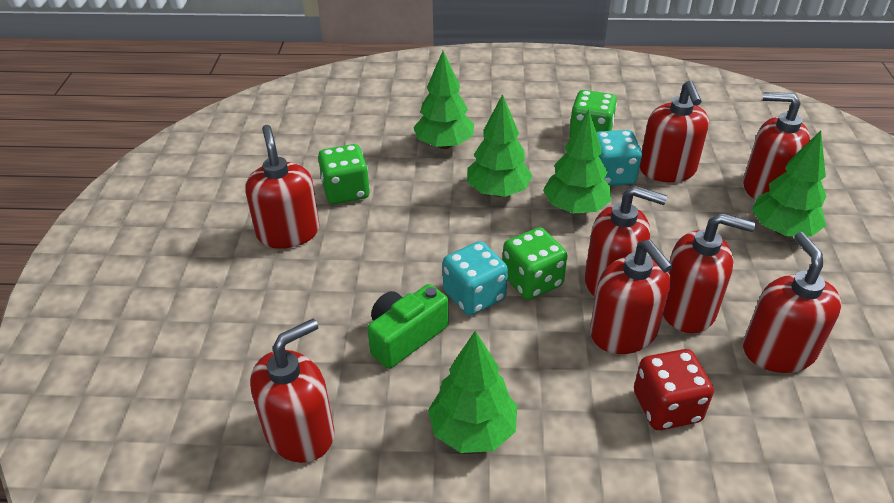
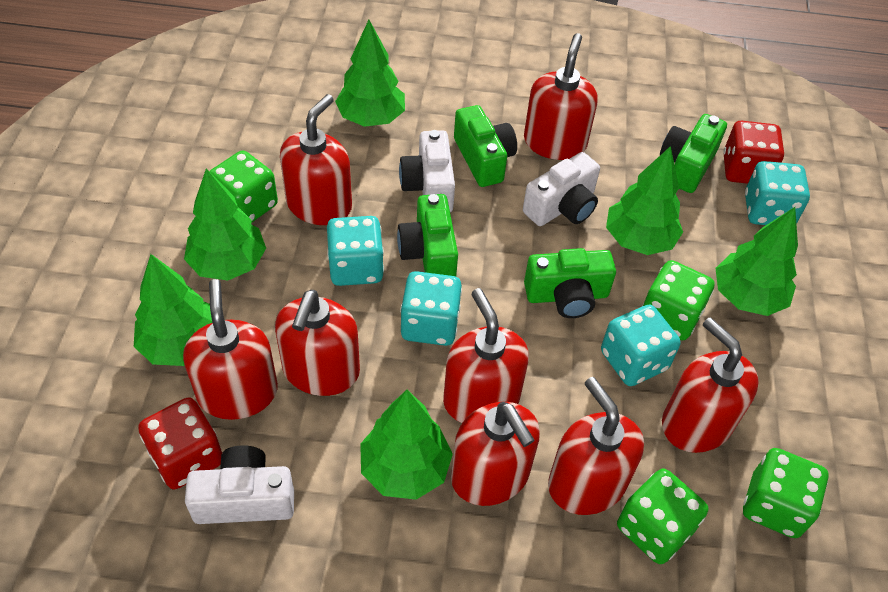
green camera: 1 -> 4
green dice: 3 -> 4
green tree: 5 -> 6
red dice: 1 -> 2
turquoise dice: 2 -> 4
white camera: 0 -> 3

